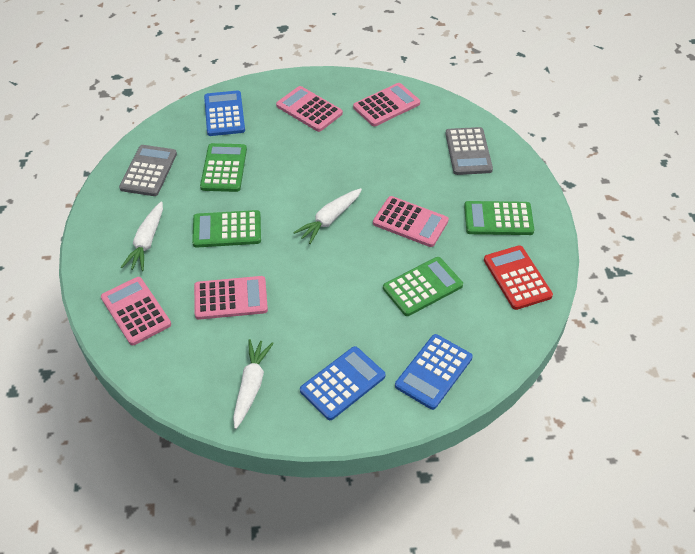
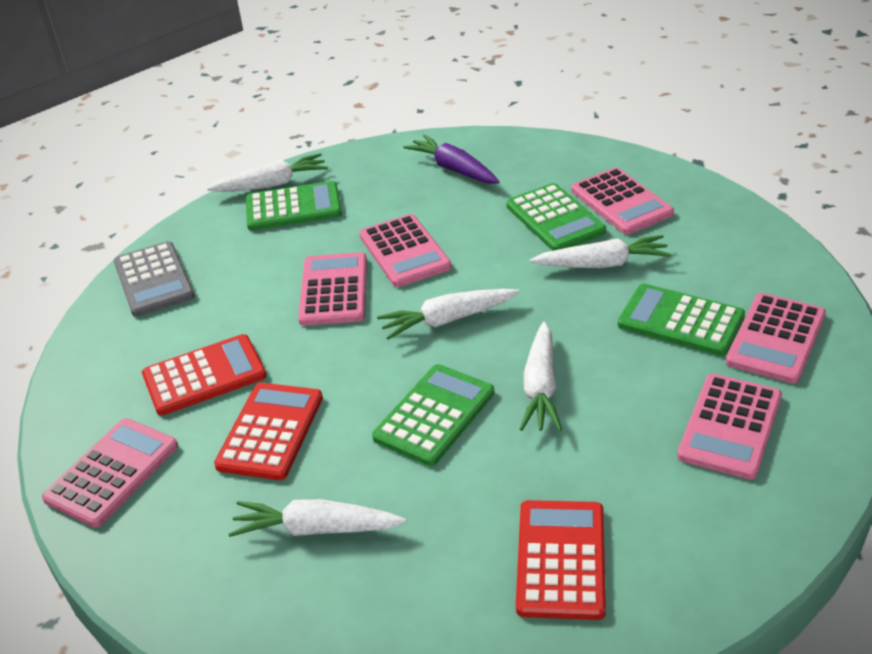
blue calculator: 3 -> 0
grey calculator: 2 -> 1
pink calculator: 5 -> 6
purple carrot: 0 -> 1
red calculator: 1 -> 3
white carrot: 3 -> 5

